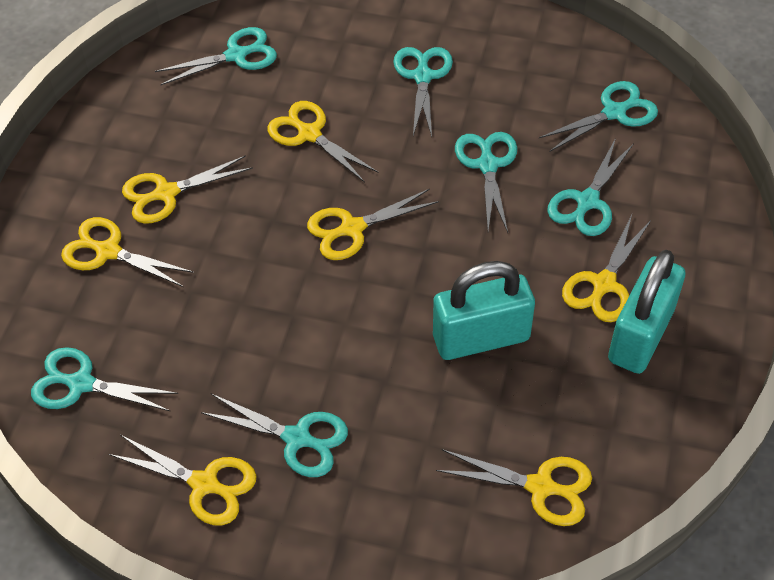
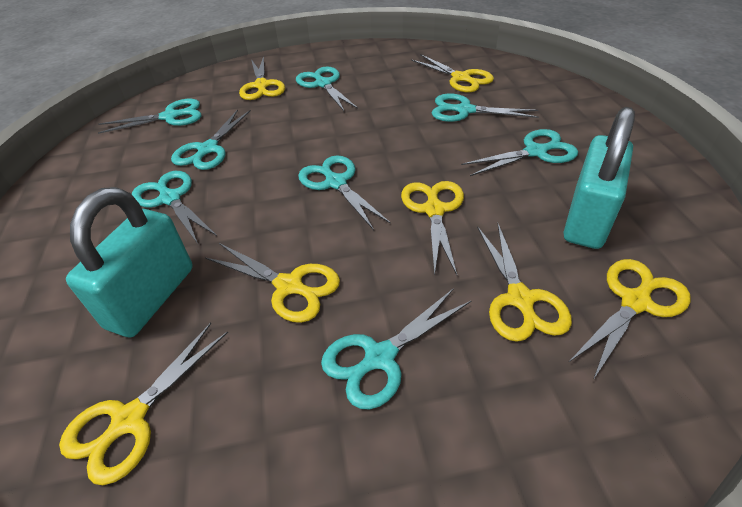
turquoise scissors: 7 -> 8

